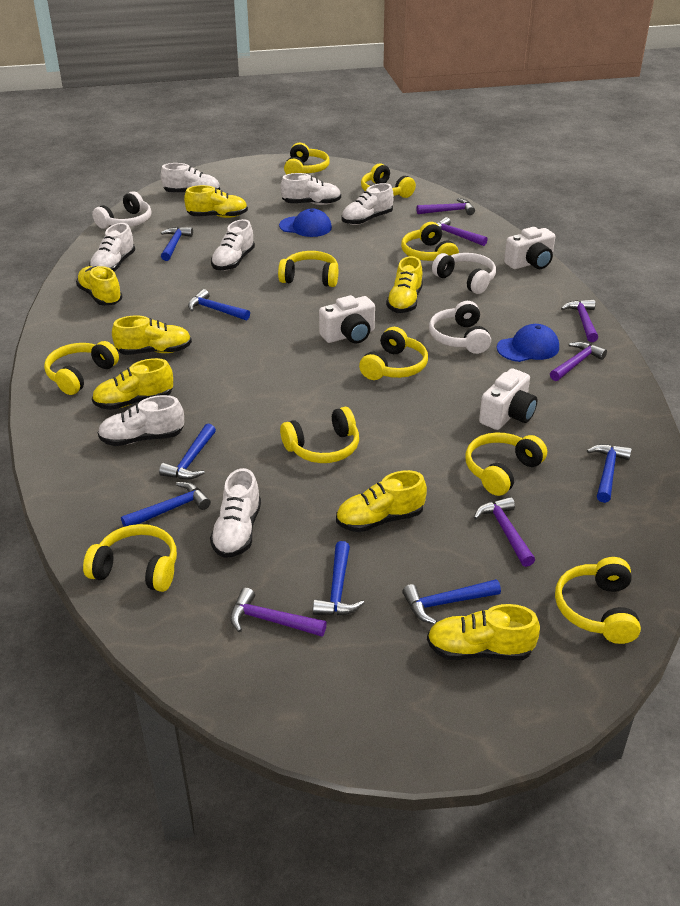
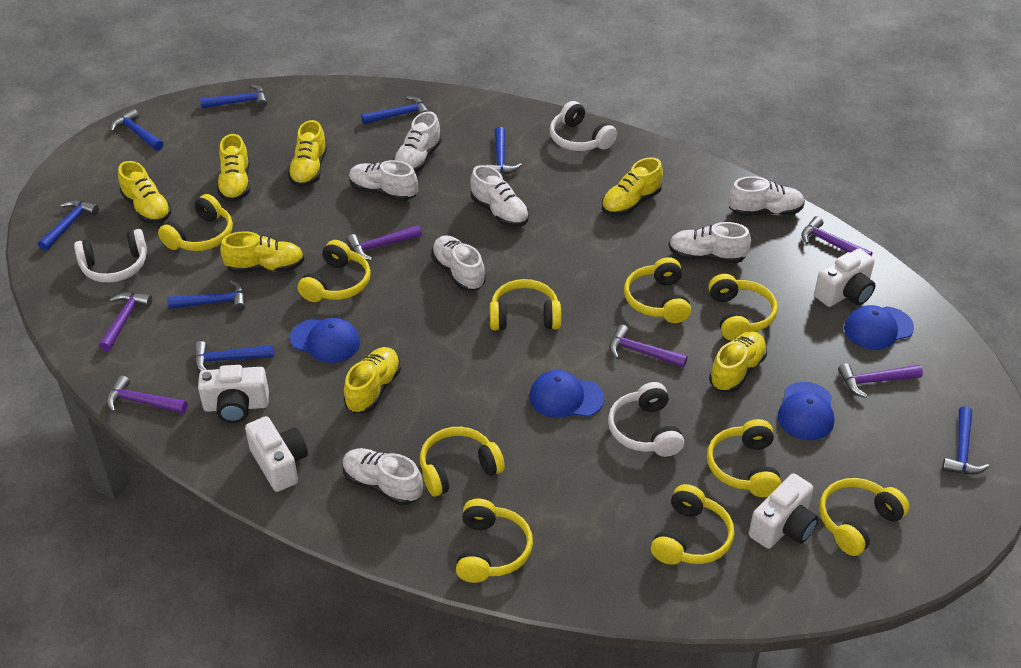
blue cap: 2 -> 4
blue hammer: 7 -> 8
white camera: 3 -> 4

